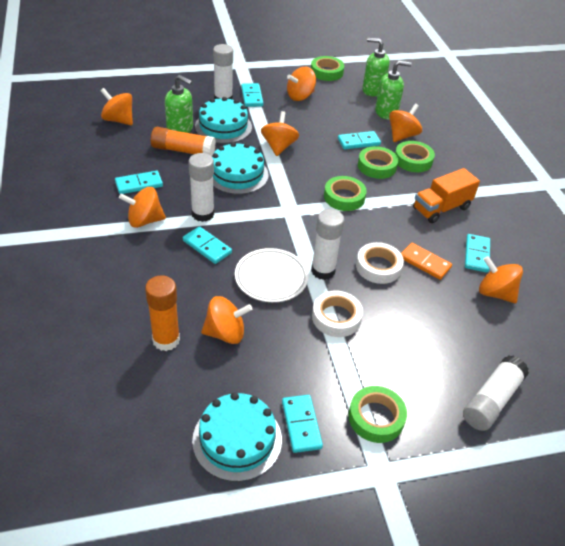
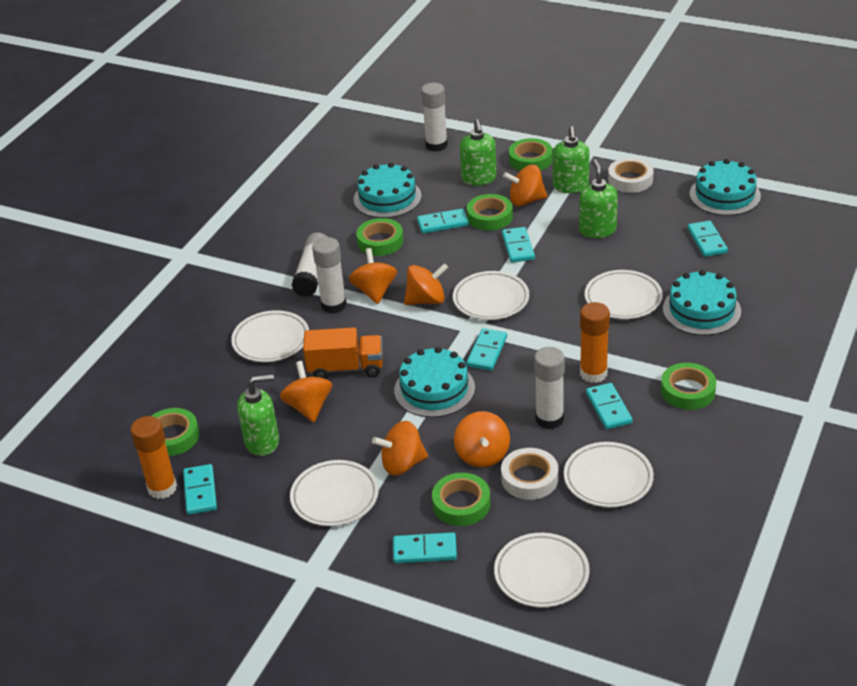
green soap dispenser: 3 -> 4
green tape: 5 -> 6
orange domino: 1 -> 0
orange spinning top: 7 -> 6
turquoise cake: 3 -> 4
turquoise domino: 6 -> 7
white plate: 1 -> 6

